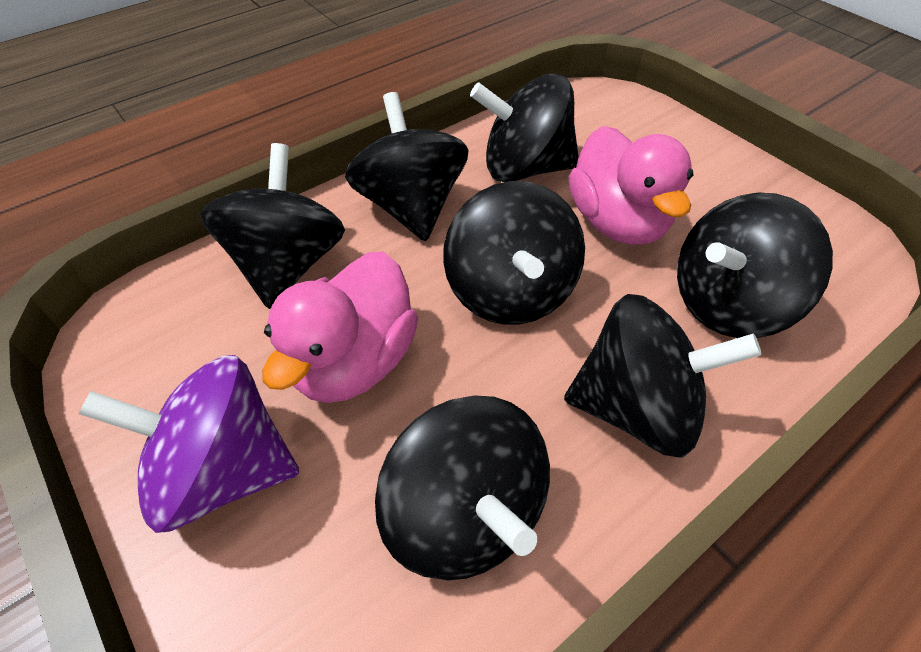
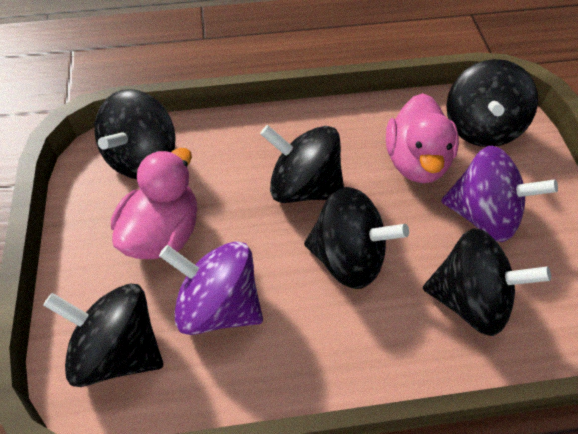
black spinning top: 7 -> 6
purple spinning top: 1 -> 2

